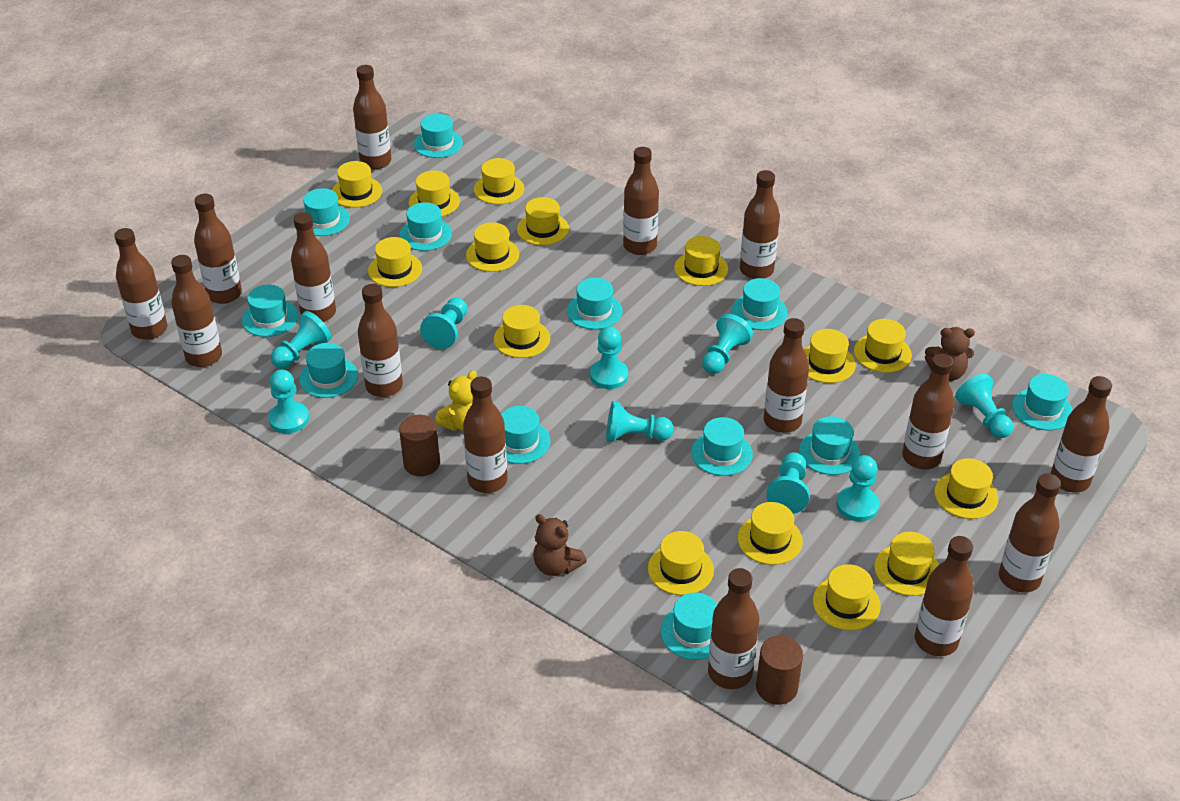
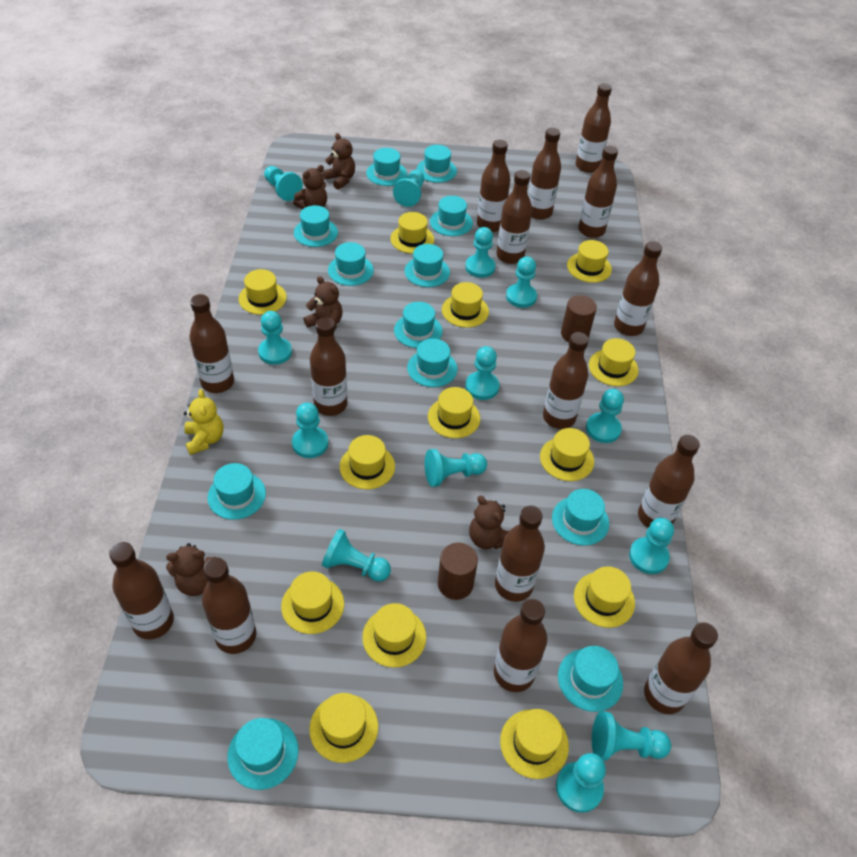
brown teddy bear: 2 -> 5
turquoise pawn: 9 -> 13
yellow hat: 15 -> 13

